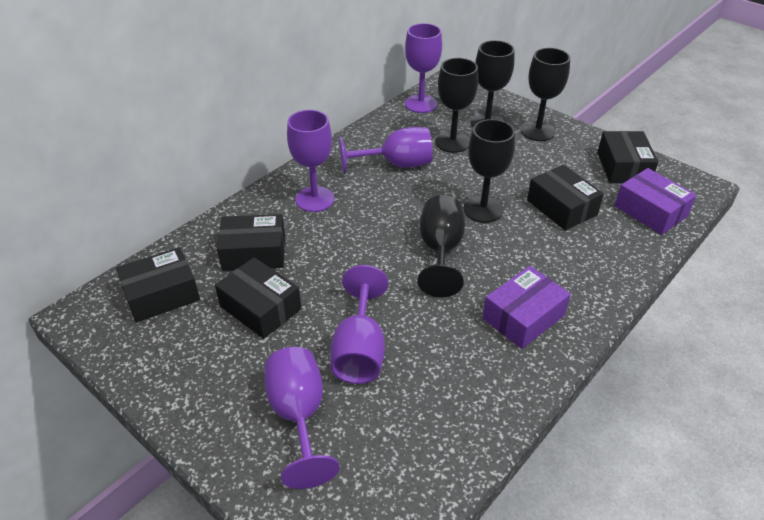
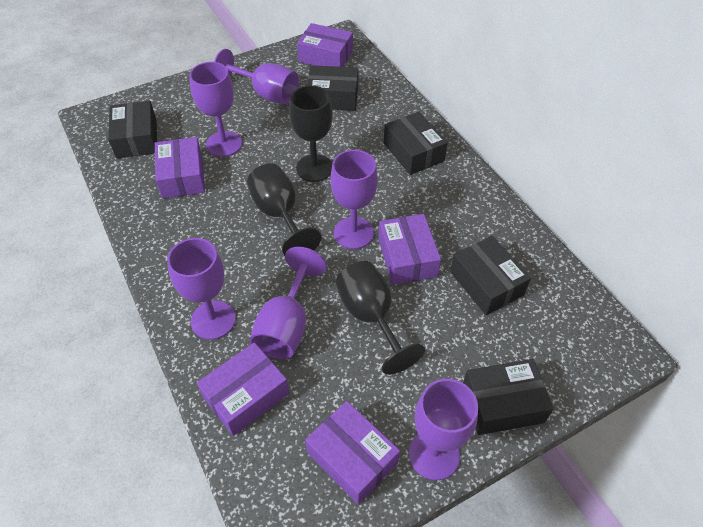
black goblet: 5 -> 3
purple box: 2 -> 5
purple goblet: 5 -> 6

